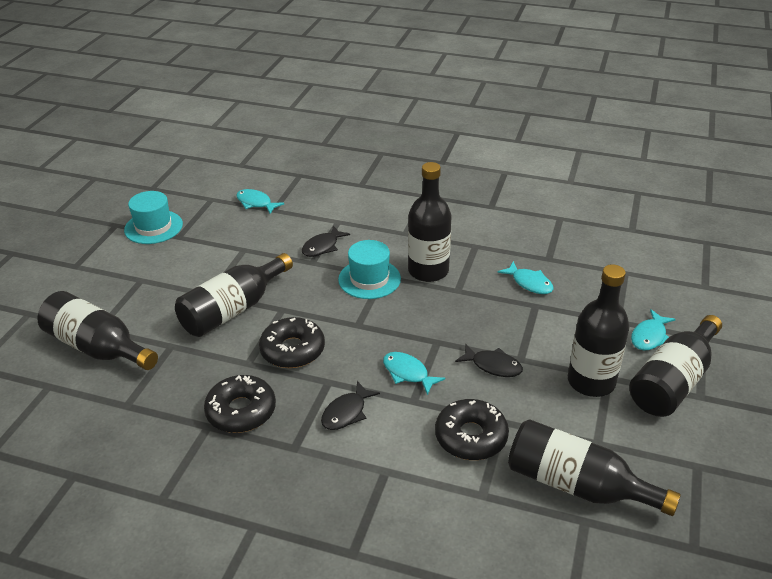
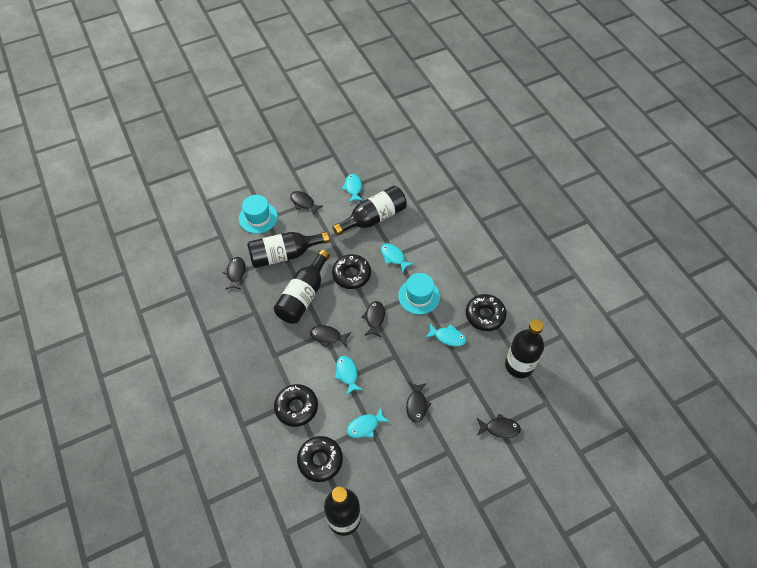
black bottle: 6 -> 5
black donut: 3 -> 4
black fish: 3 -> 6
turquoise fish: 4 -> 5

